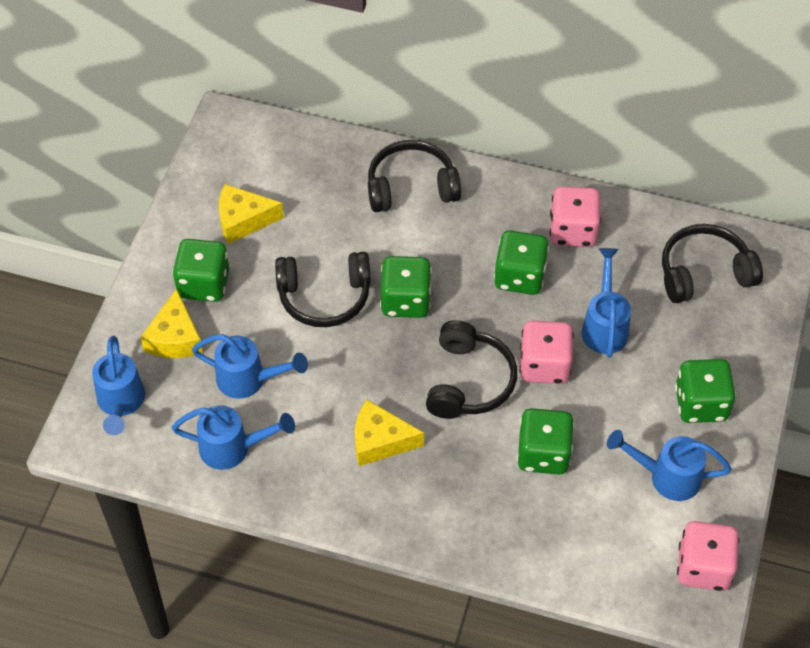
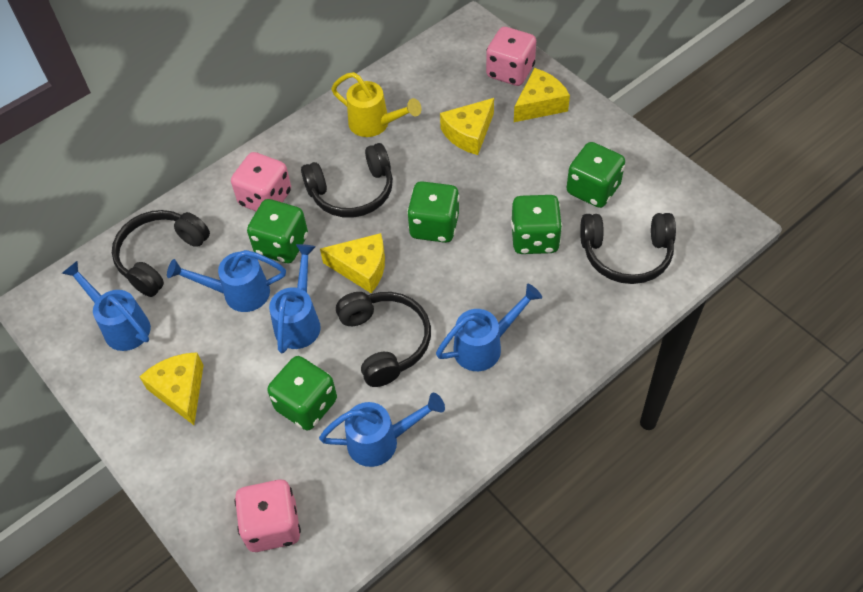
yellow cheese: 3 -> 4
yellow watering can: 0 -> 1

